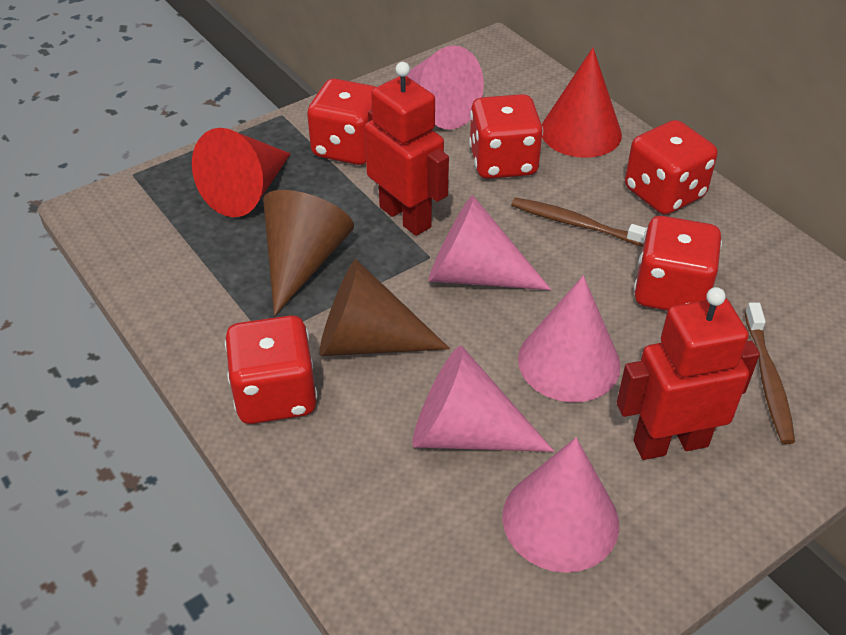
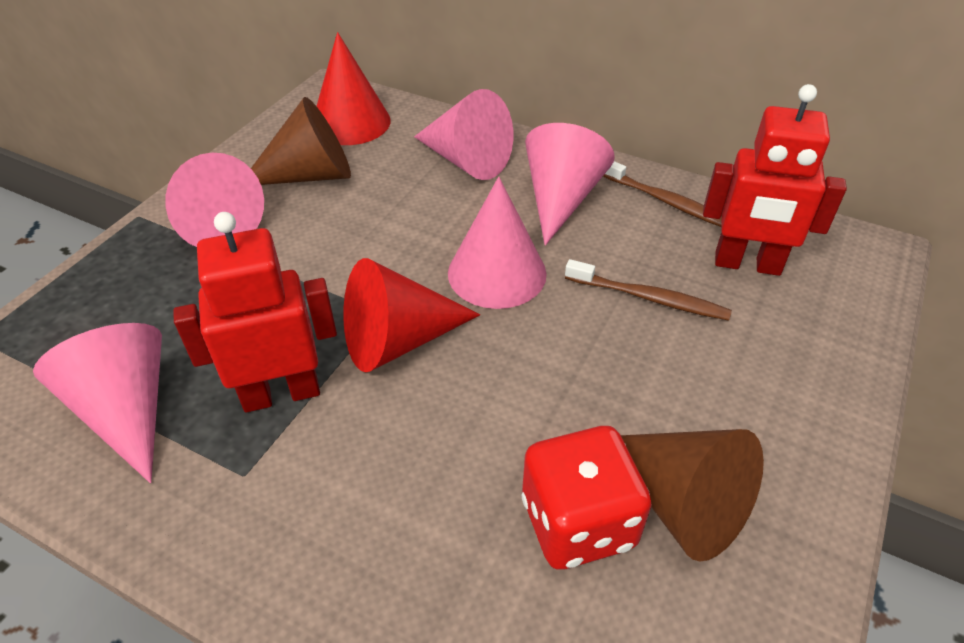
red dice: 5 -> 1

